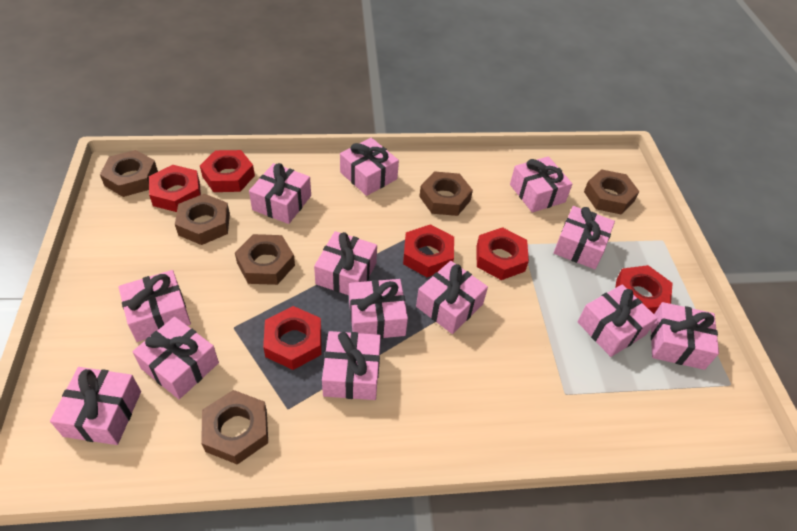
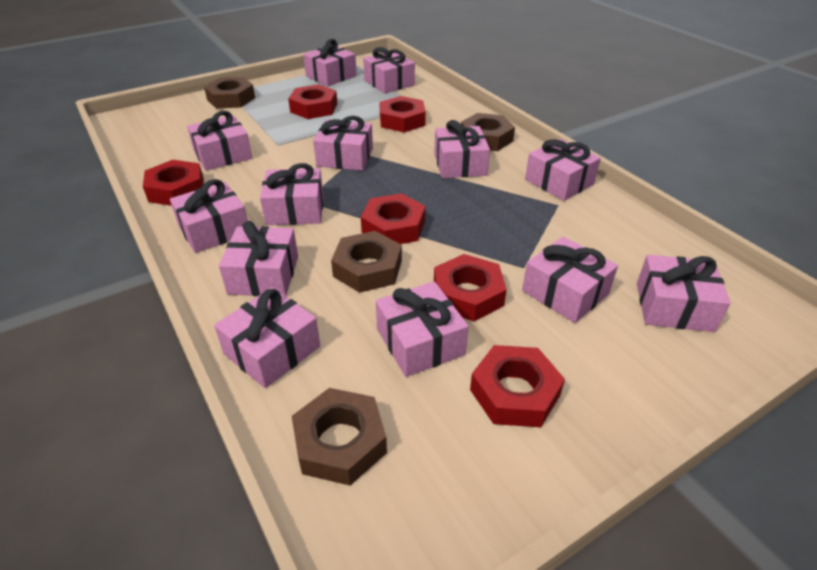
brown nut: 6 -> 4

